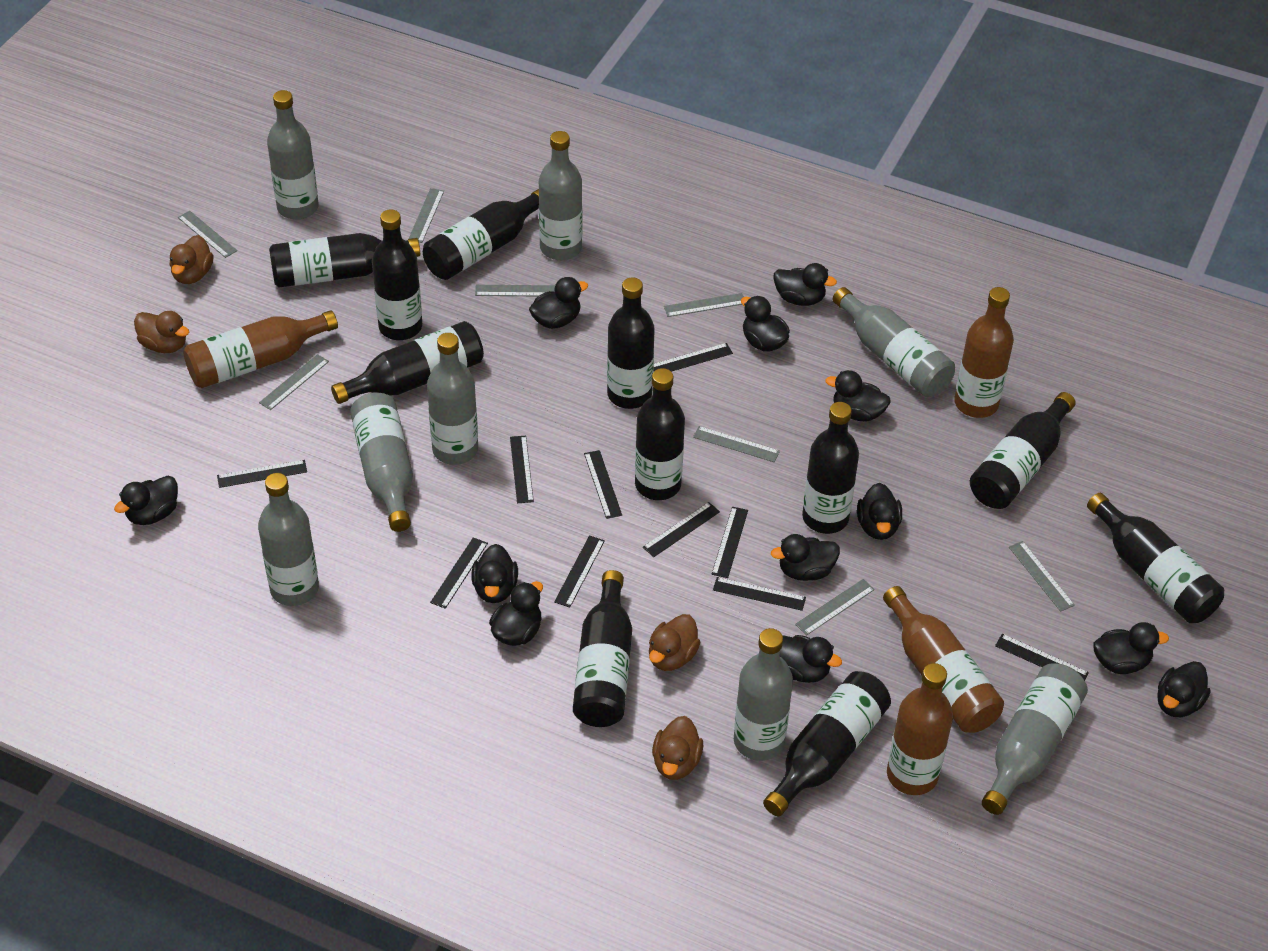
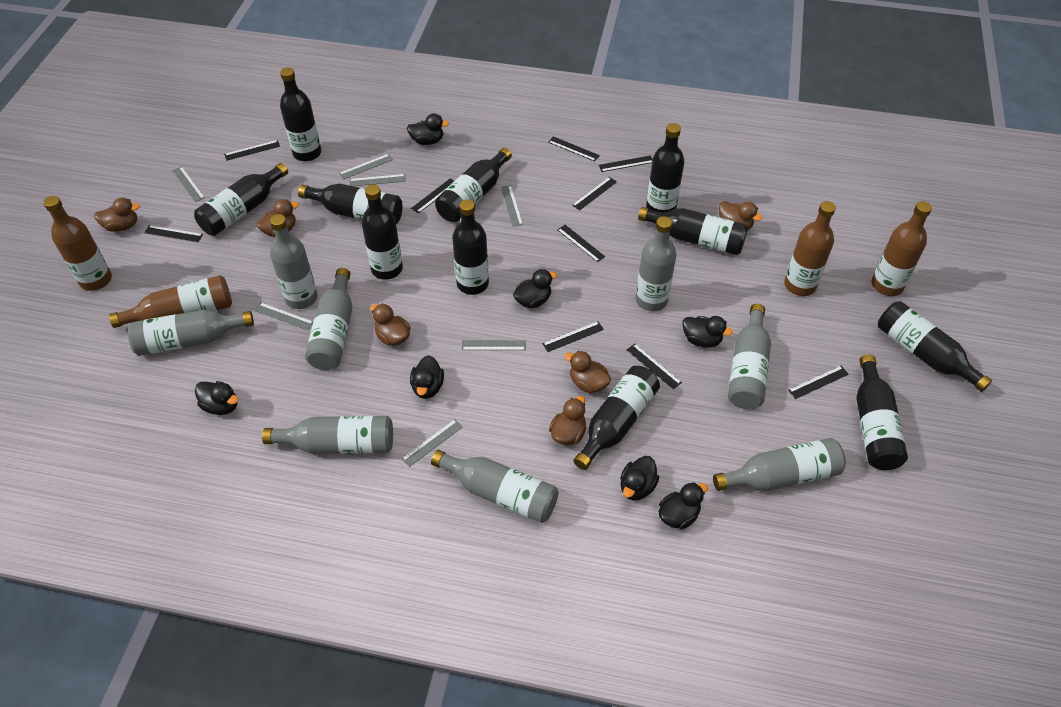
black duck: 12 -> 7
brown duck: 4 -> 6
grey ruler: 8 -> 7

